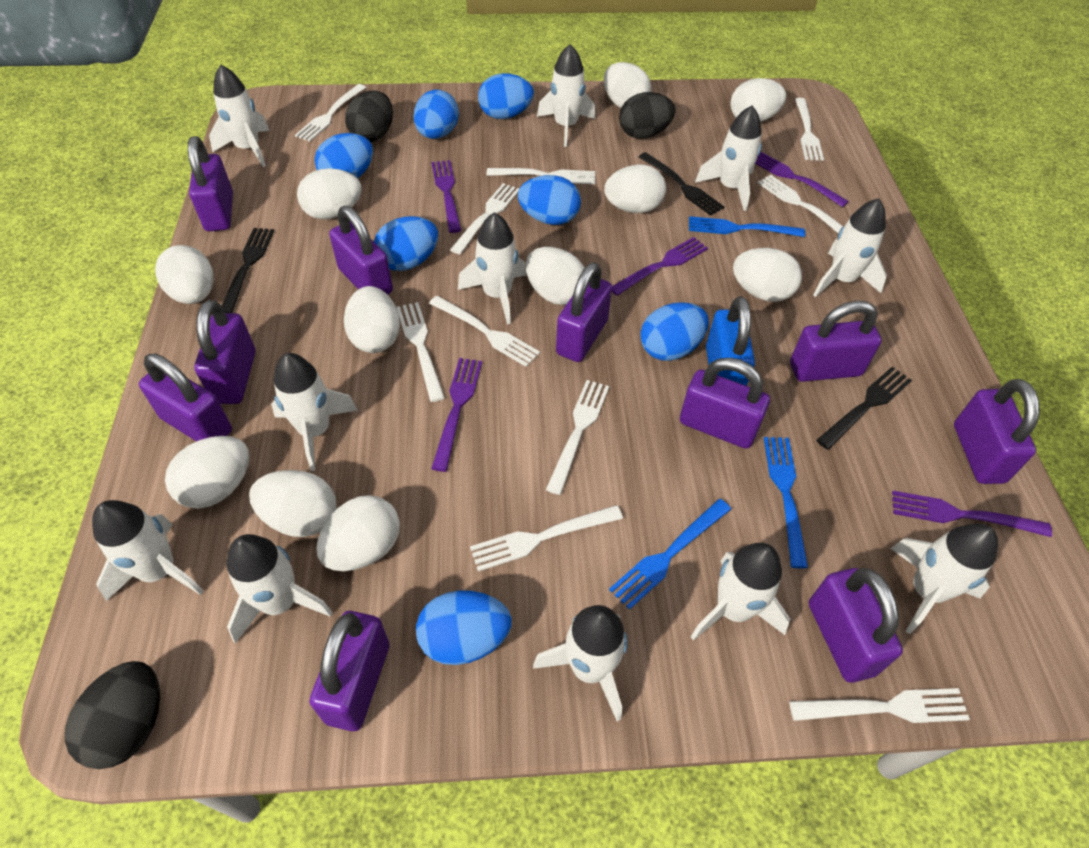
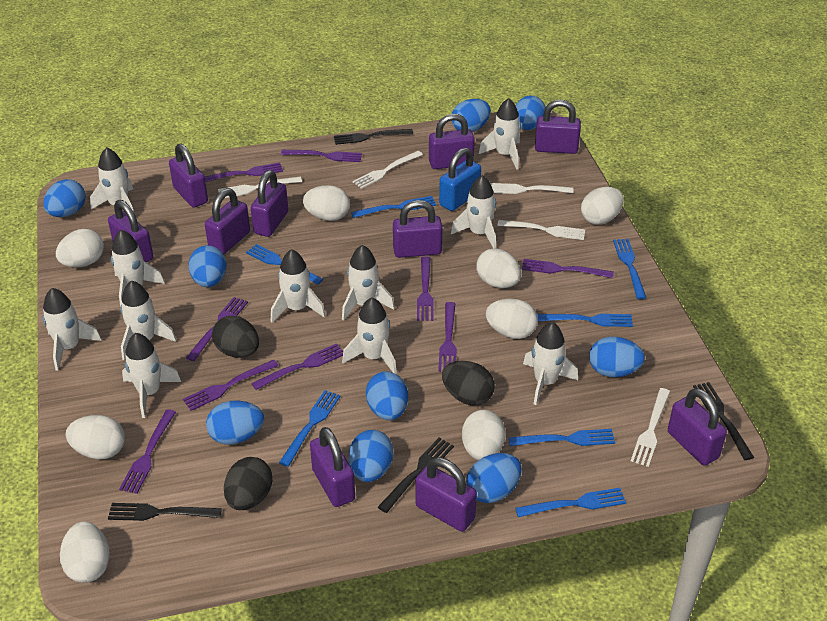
black fork: 3 -> 4
blue egg: 7 -> 9
blue fork: 3 -> 7
purple fork: 5 -> 9
white egg: 11 -> 8
white fork: 10 -> 5

